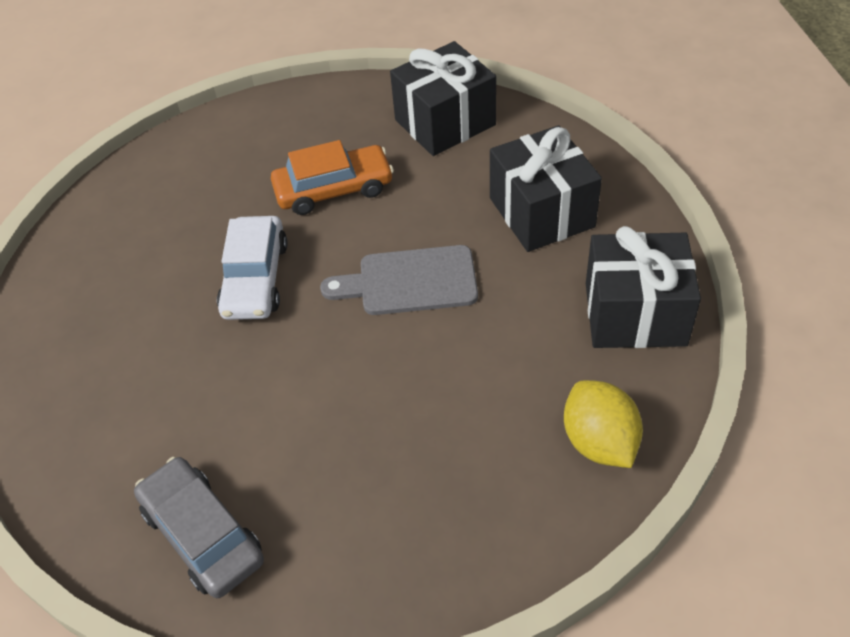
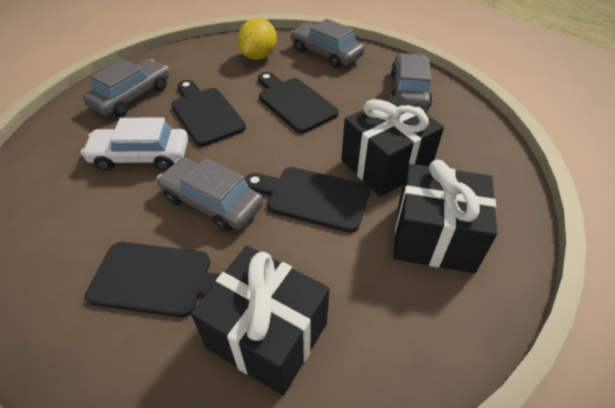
black cutting board: 0 -> 4
grey car: 1 -> 4
grey cutting board: 1 -> 0
orange car: 1 -> 0

